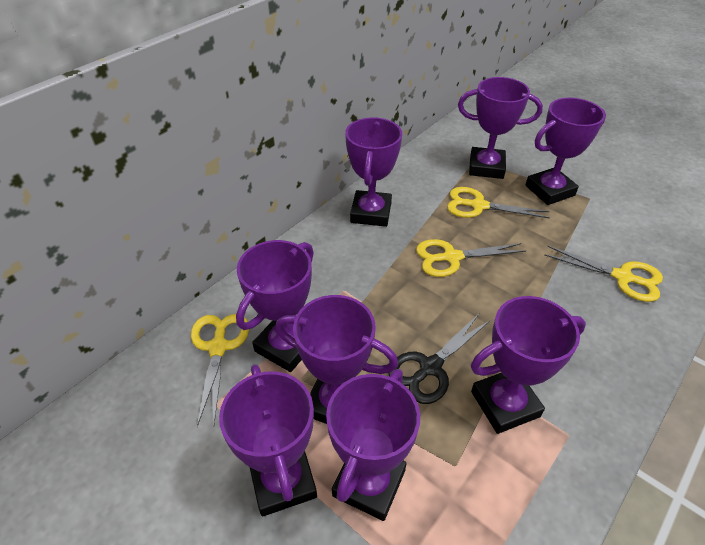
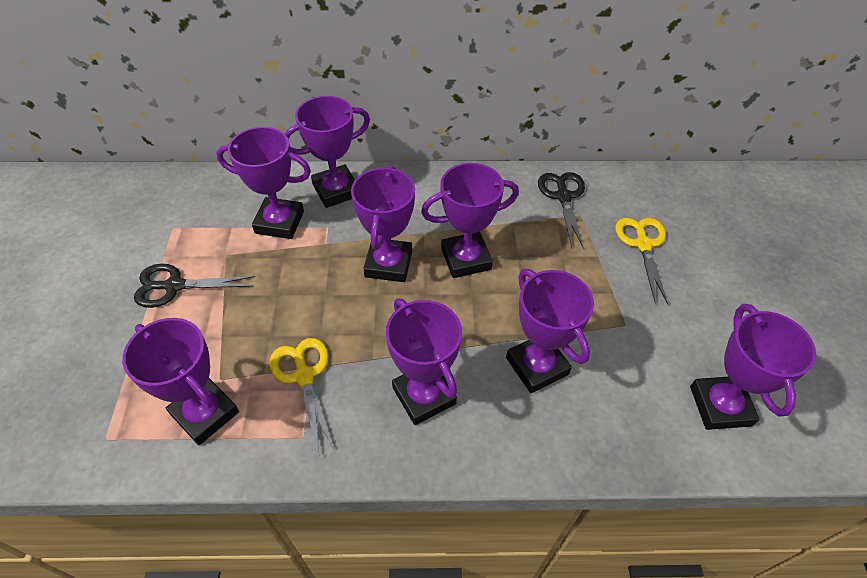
black scissors: 1 -> 2
yellow scissors: 4 -> 2

